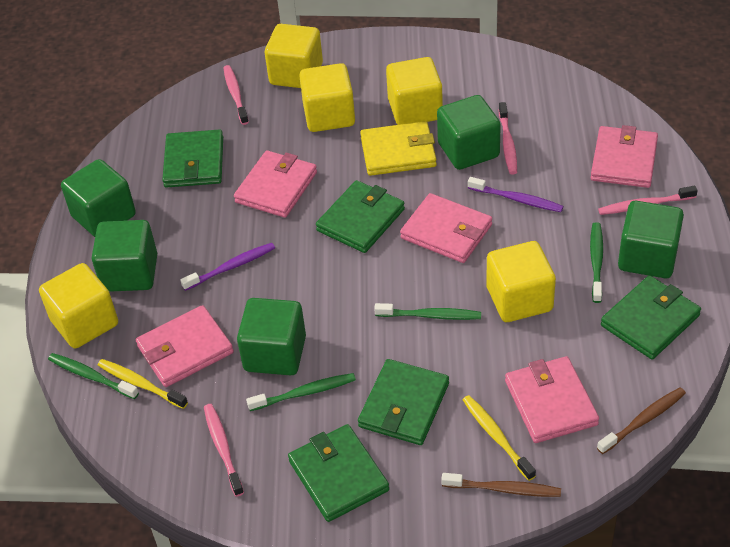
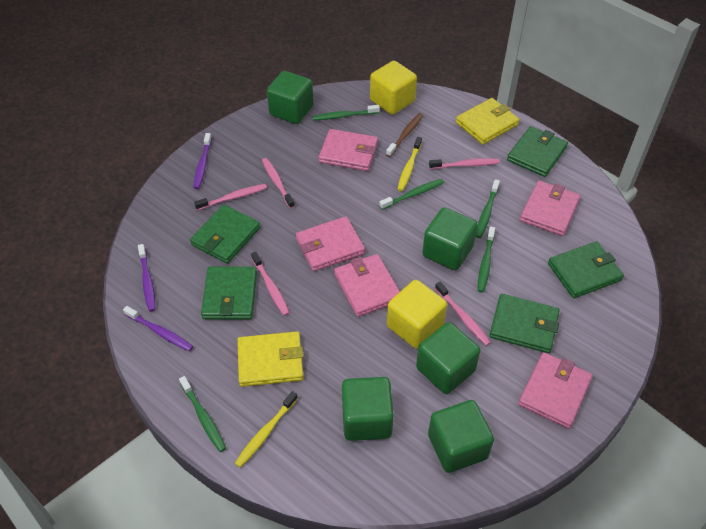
brown toothbrush: 2 -> 1
green toothbrush: 4 -> 5
pink toothbrush: 4 -> 5
purple toothbrush: 2 -> 3
yellow cube: 5 -> 2
yellow wallet: 1 -> 2

